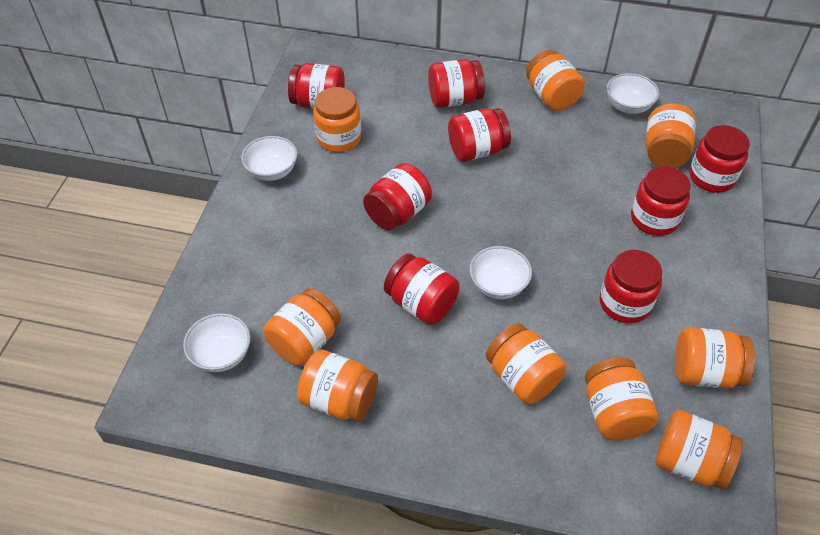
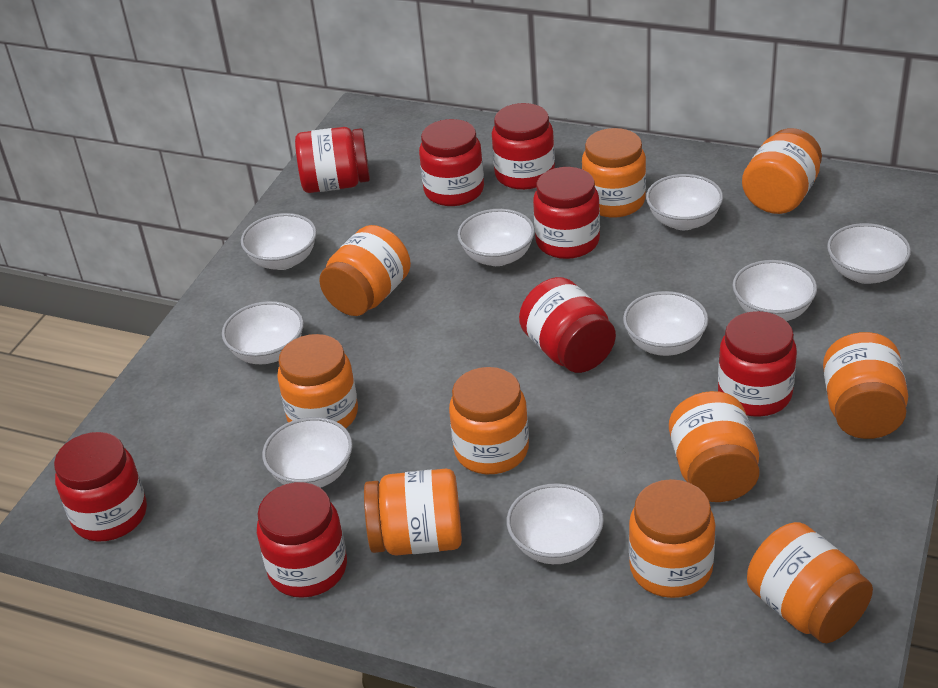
orange jar: 9 -> 10
white bowl: 4 -> 9

